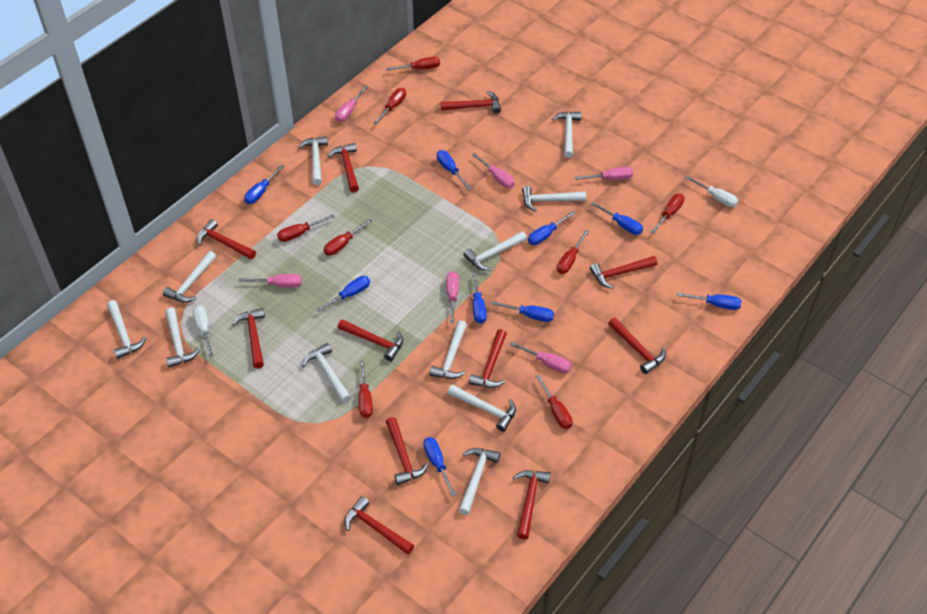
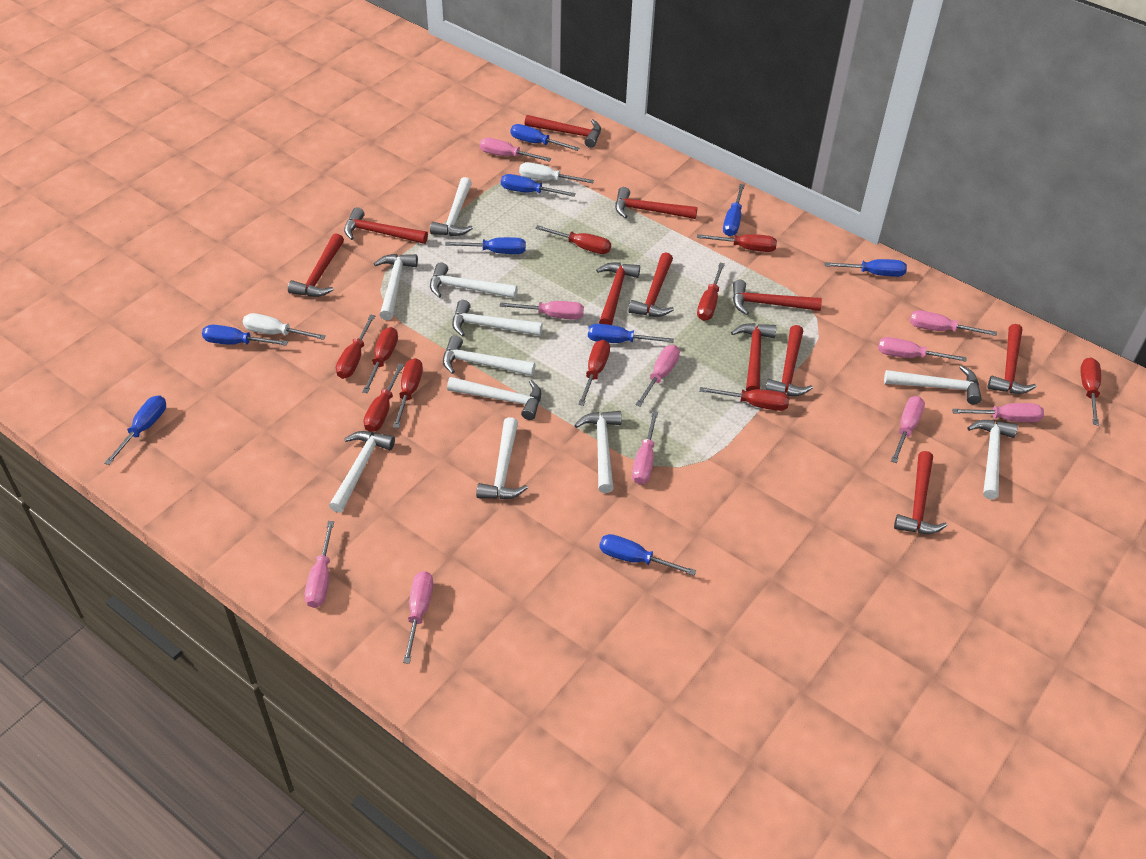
pink screwdriver: 6 -> 10
red screwdriver: 8 -> 10

